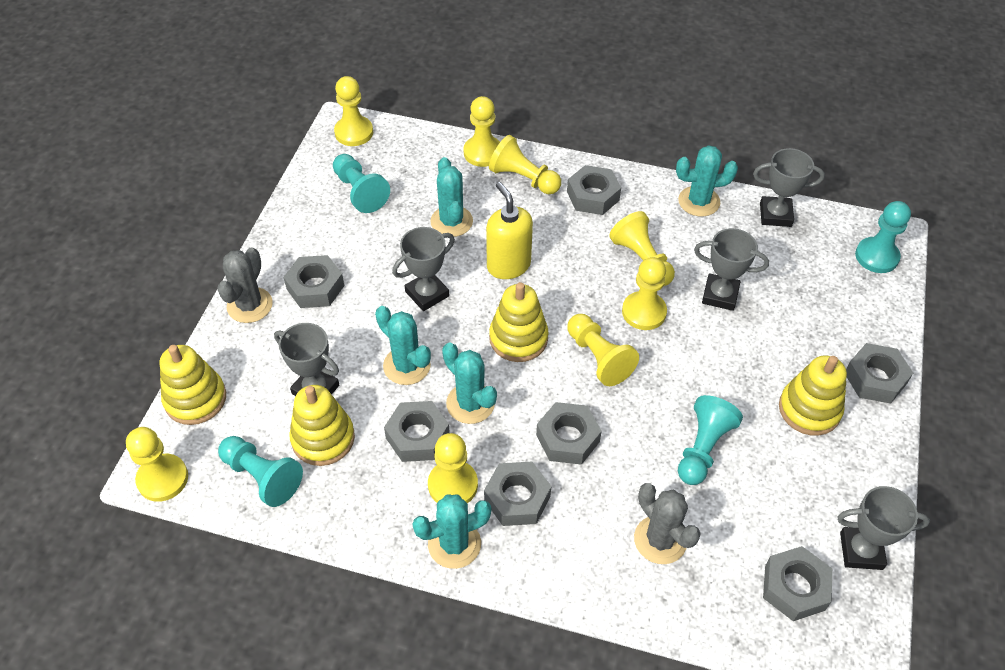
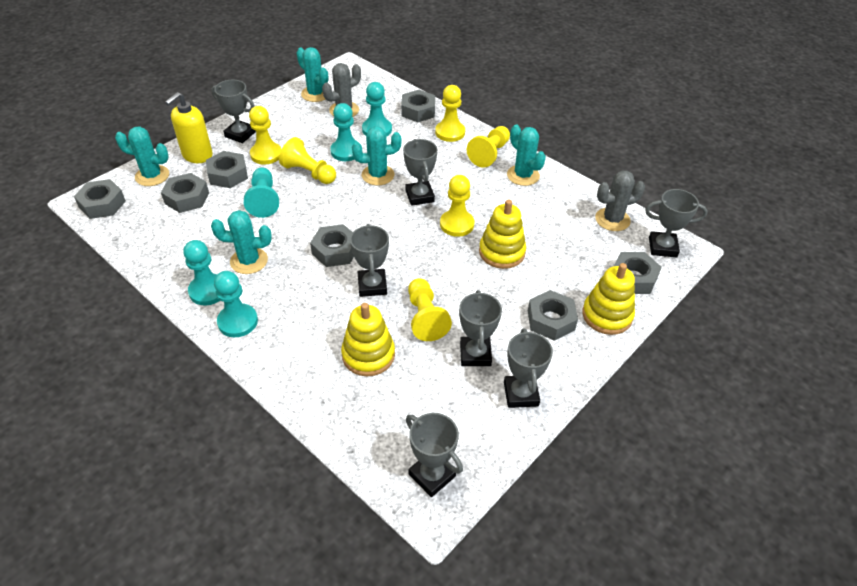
grey trophy: 5 -> 7
turquoise pawn: 4 -> 5
yellow pawn: 8 -> 6
yellow stacking toy: 4 -> 3

